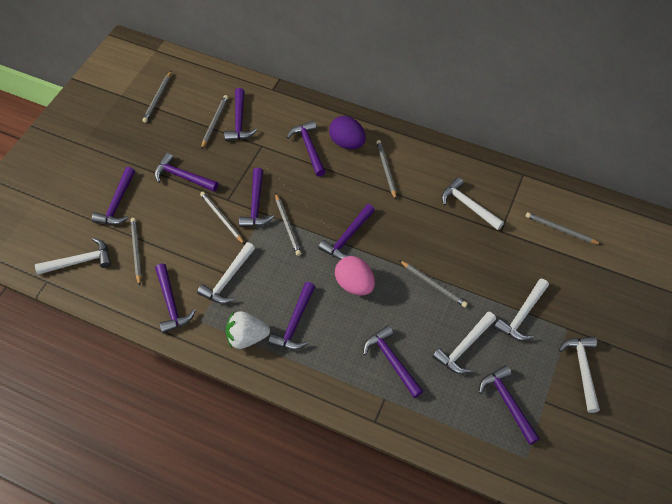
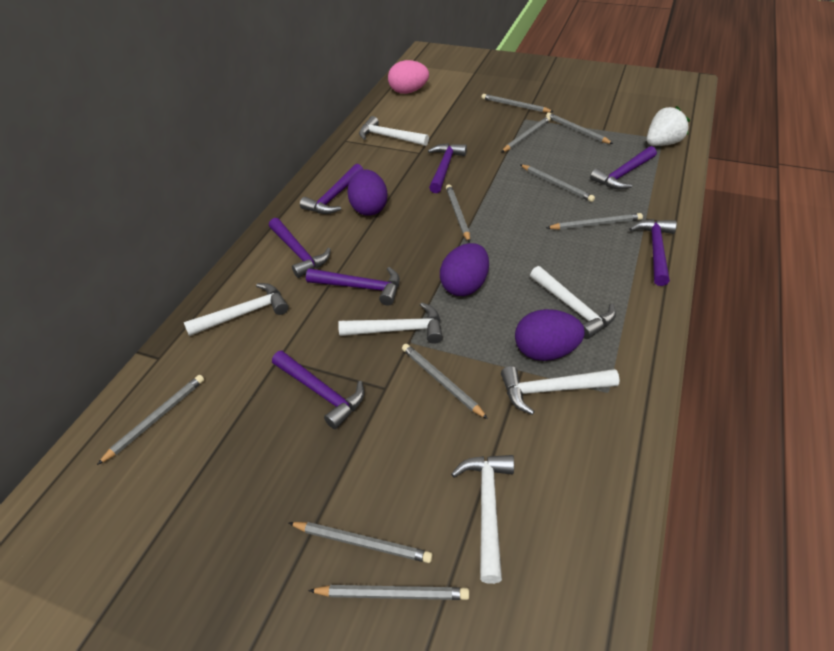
grey pencil: 8 -> 10
purple egg: 1 -> 3
purple hammer: 10 -> 7

